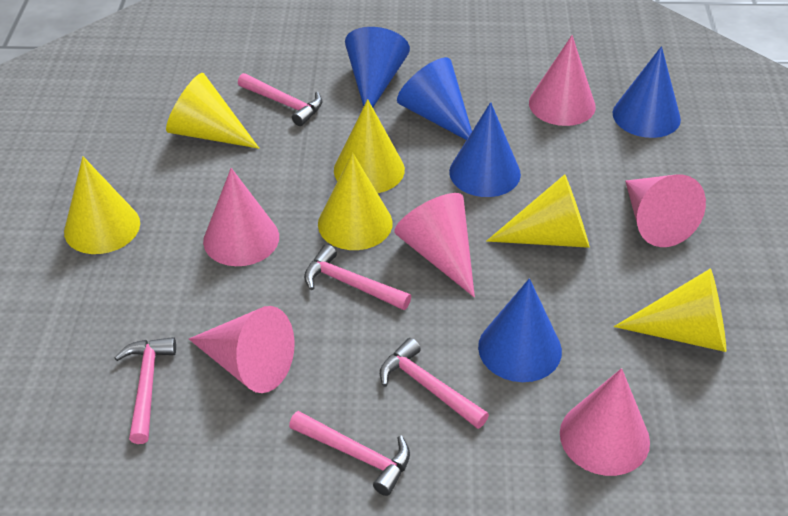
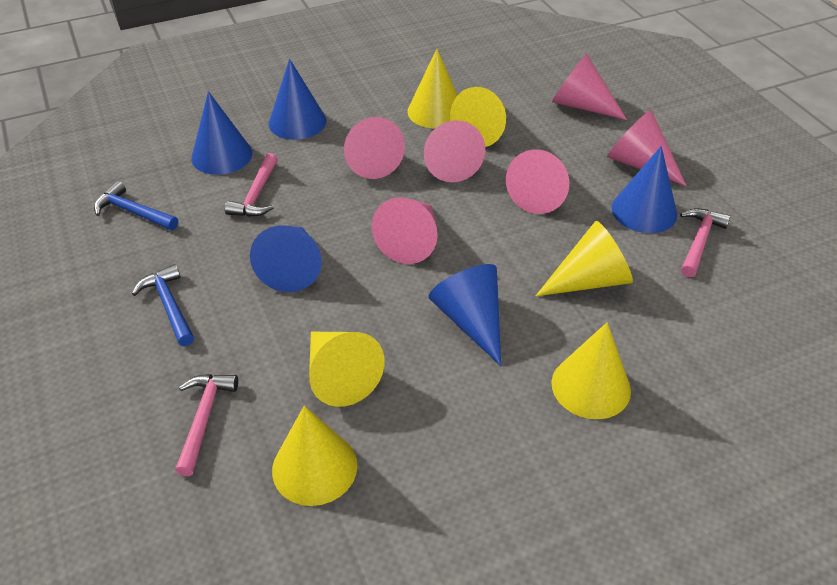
blue hammer: 0 -> 2
pink hammer: 5 -> 3

